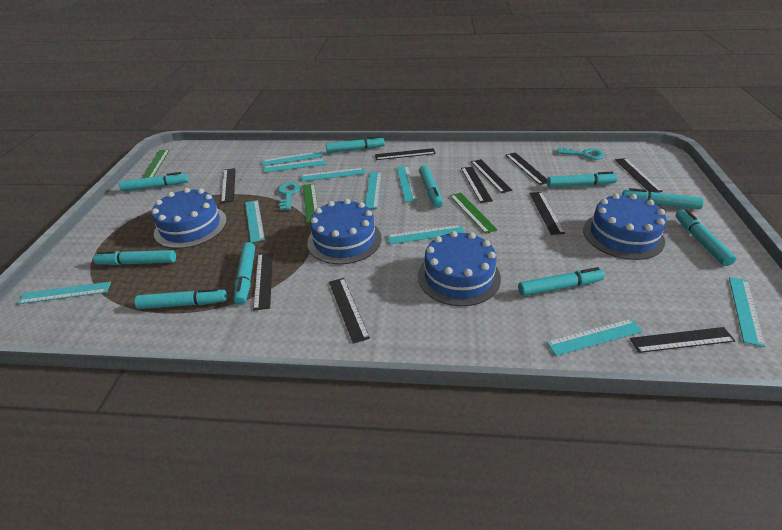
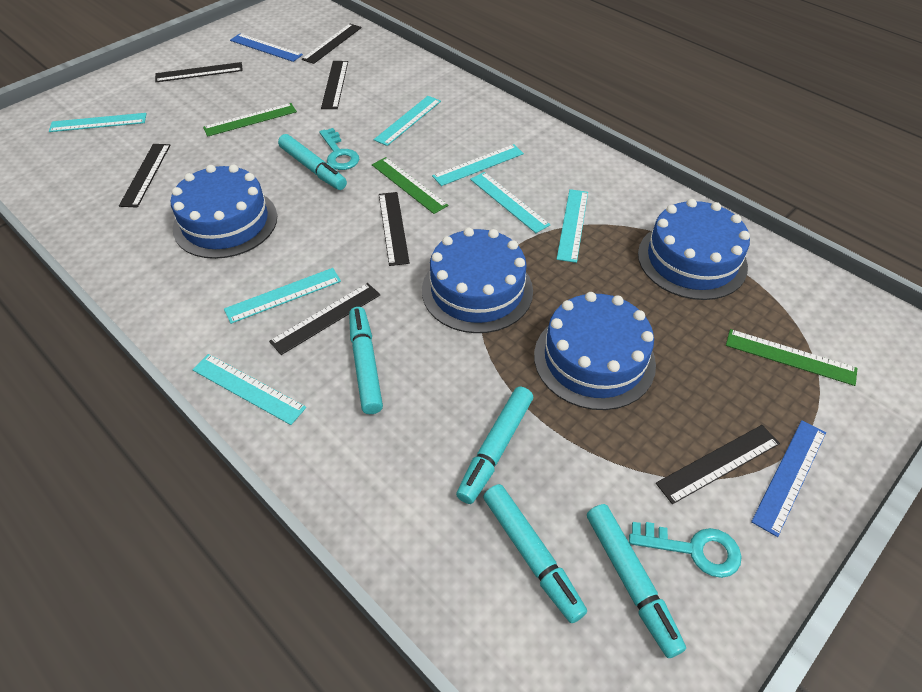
black ruler: 10 -> 7
blue ruler: 0 -> 2
turquoise marker: 10 -> 5
turquoise ruler: 10 -> 7

